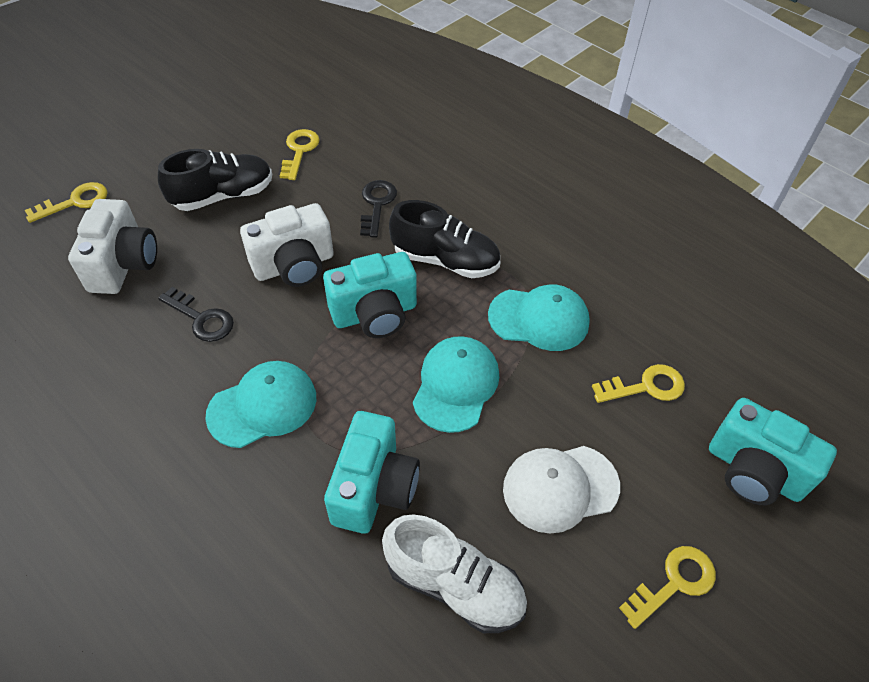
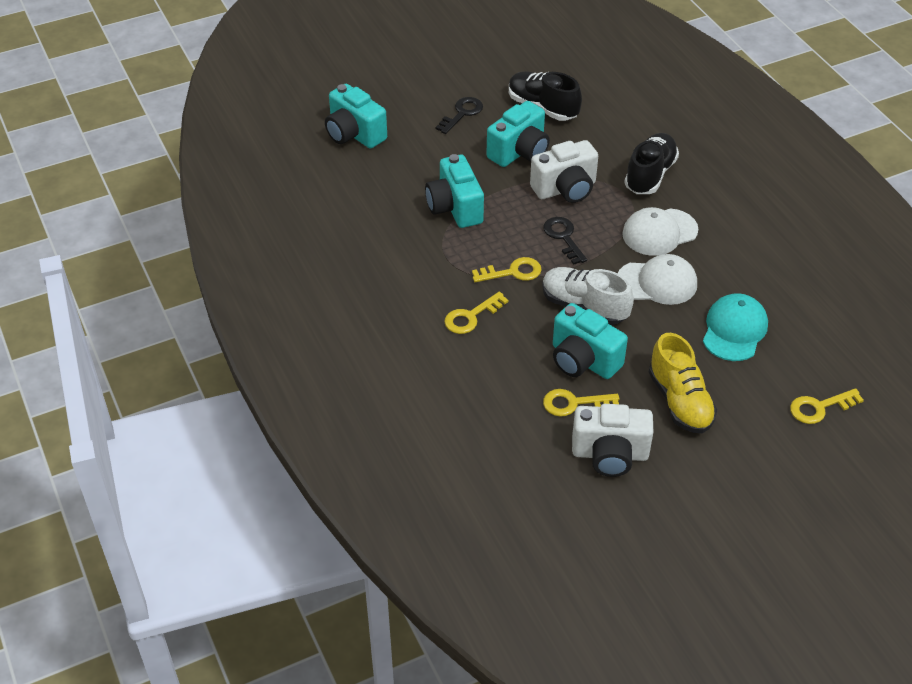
turquoise camera: 3 -> 4
turquoise cap: 3 -> 1
white cap: 1 -> 2
yellow shoe: 0 -> 1

